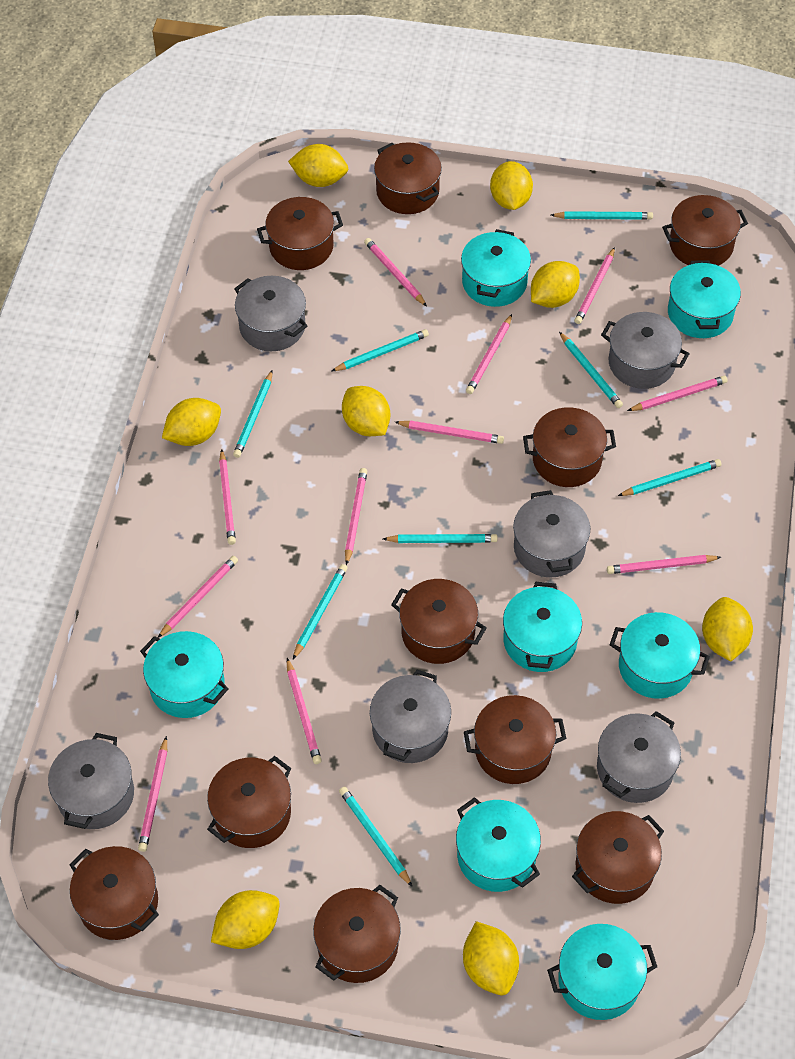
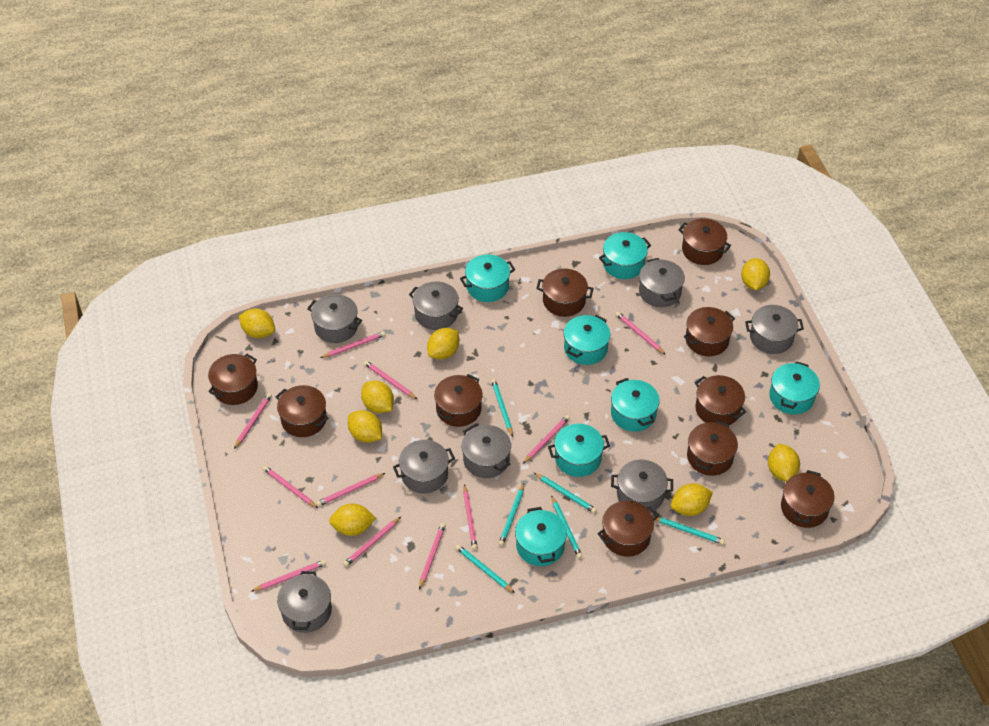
grey pot: 6 -> 8
turquoise pencil: 8 -> 6

